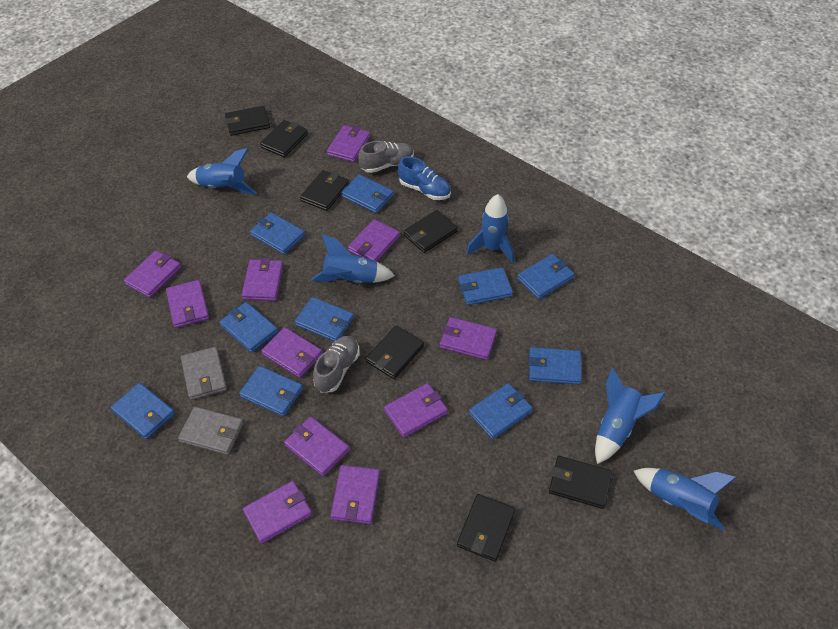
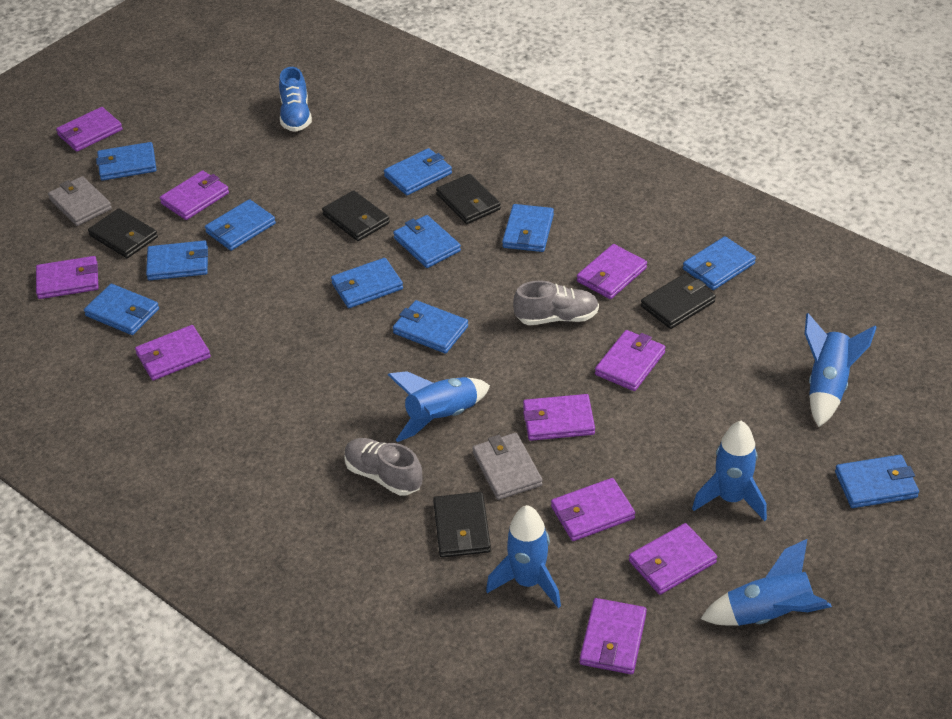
black wallet: 7 -> 5
blue wallet: 10 -> 11
purple wallet: 11 -> 10

